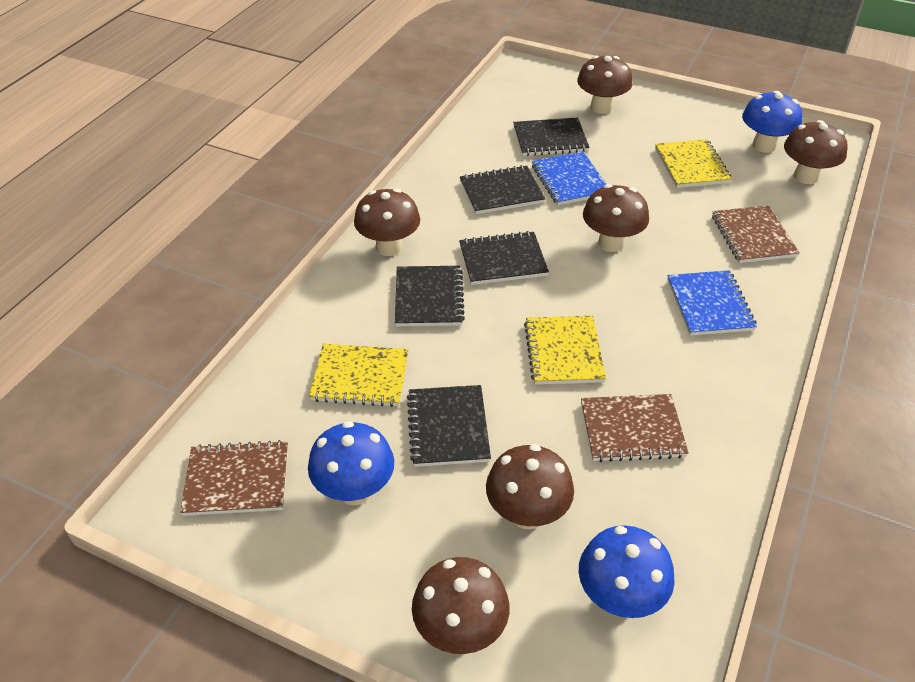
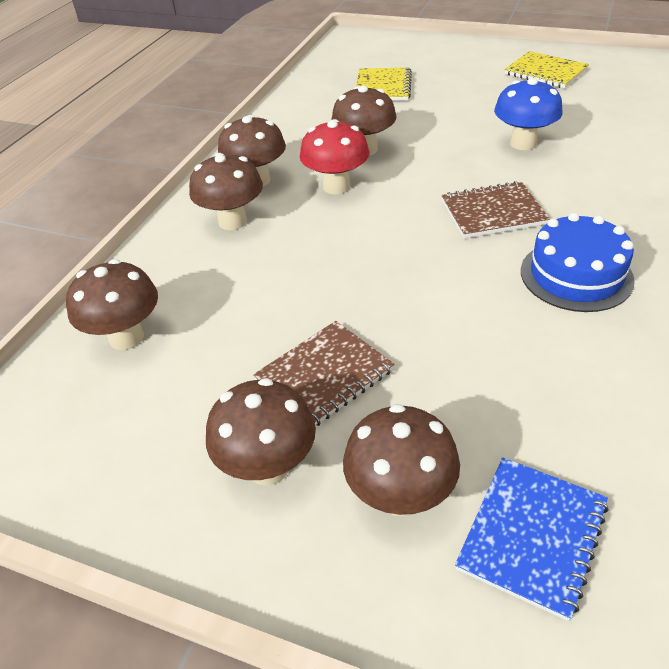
black notebook: 5 -> 0
blue cake: 0 -> 1
blue mushroom: 3 -> 1
blue notebook: 2 -> 1
brown notebook: 3 -> 2
red mushroom: 0 -> 1
yellow notebook: 3 -> 2

